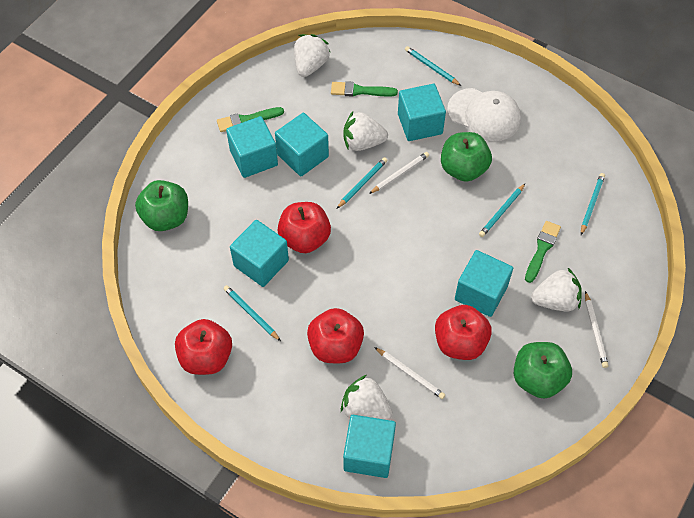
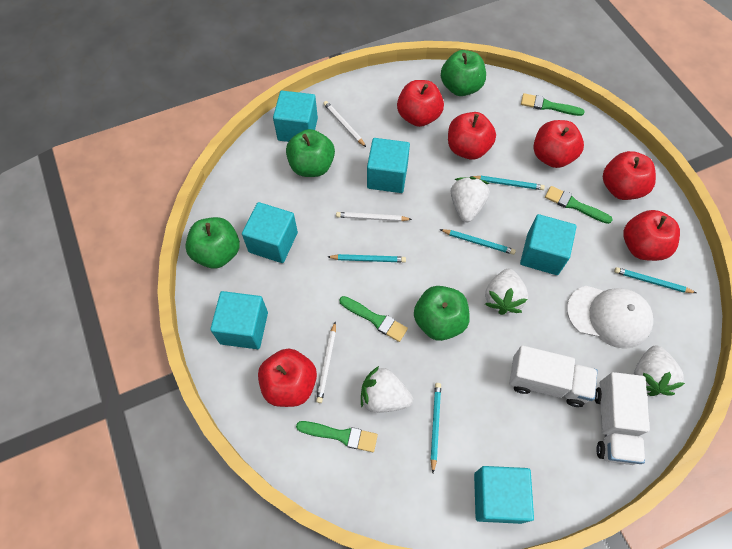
green apple: 3 -> 4
green brush: 3 -> 4
red apple: 4 -> 6
white truck: 0 -> 2

